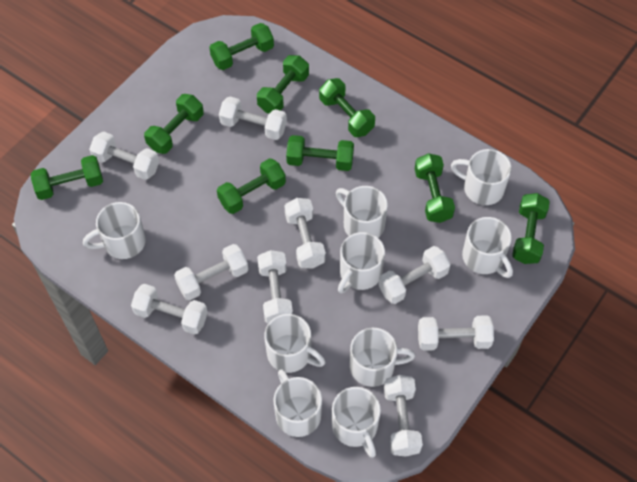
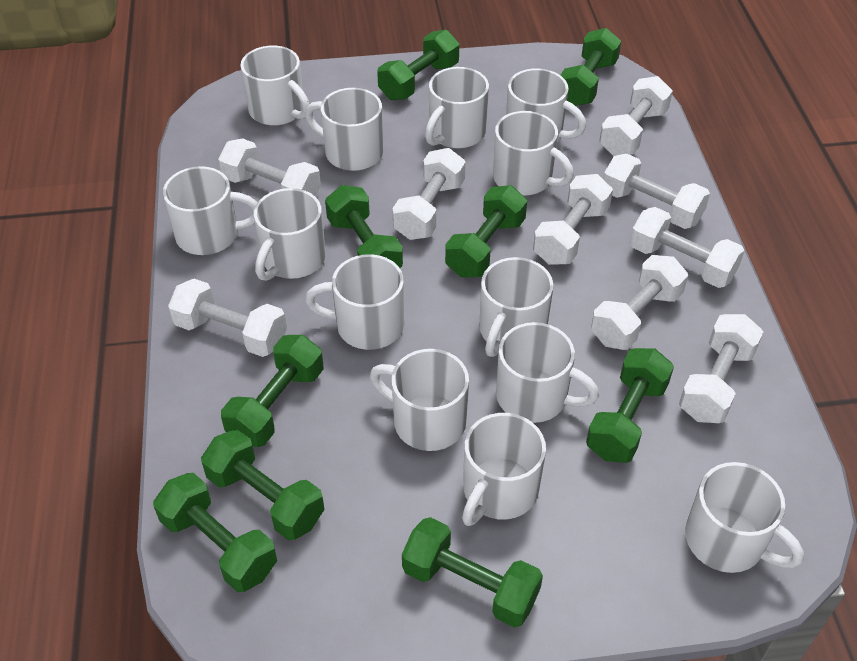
white mug: 9 -> 13

